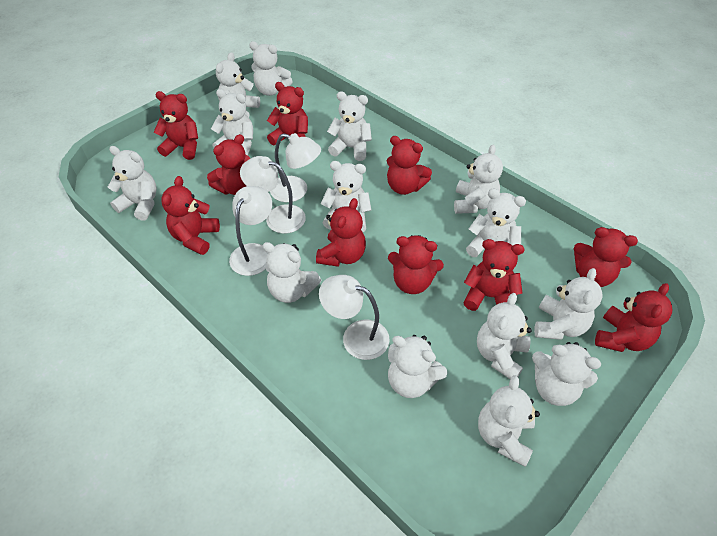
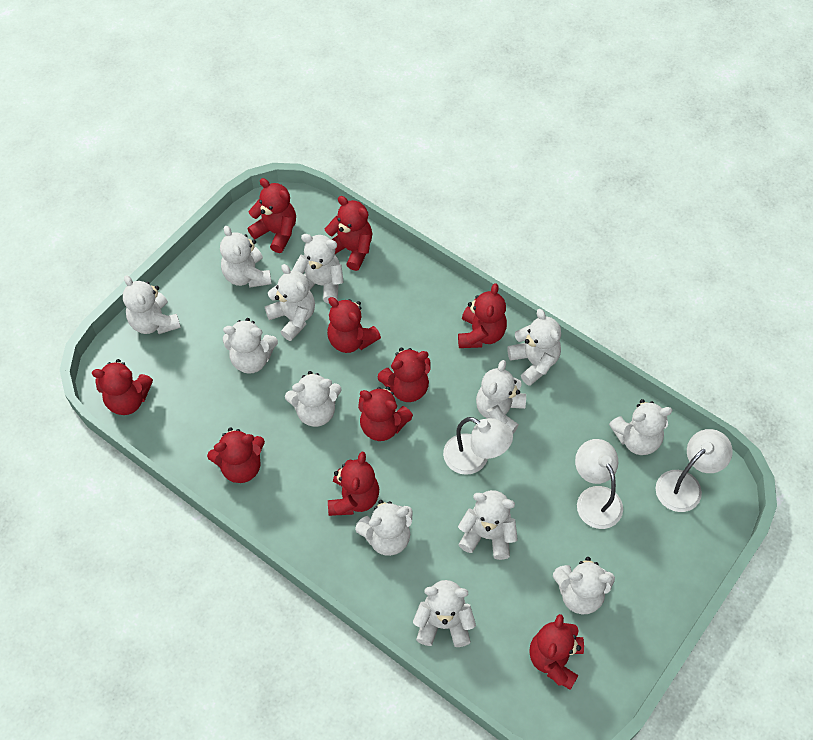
white lamp: 4 -> 3
white teddy bear: 14 -> 13

